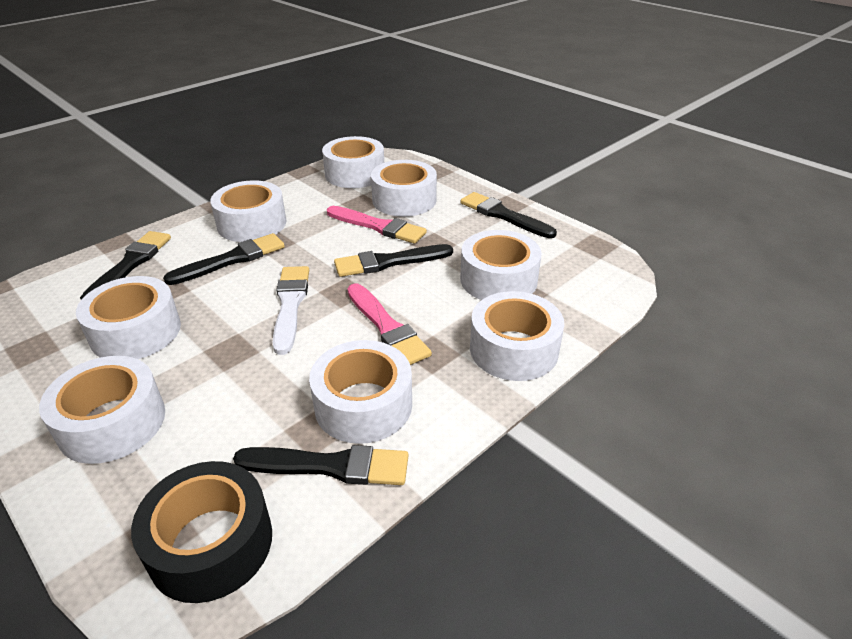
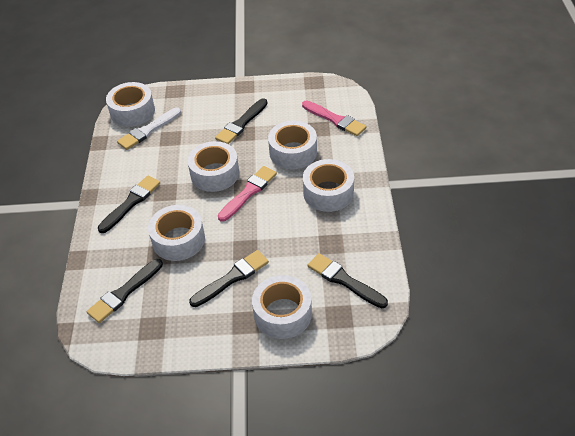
black tape: 1 -> 0
white tape: 8 -> 6

